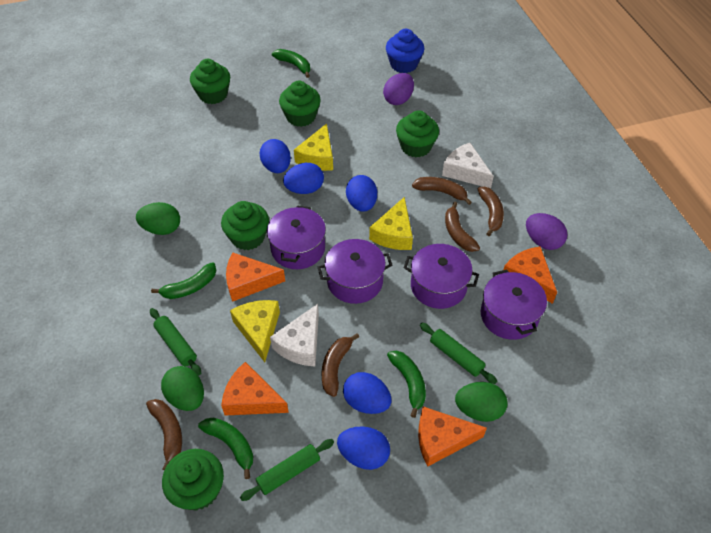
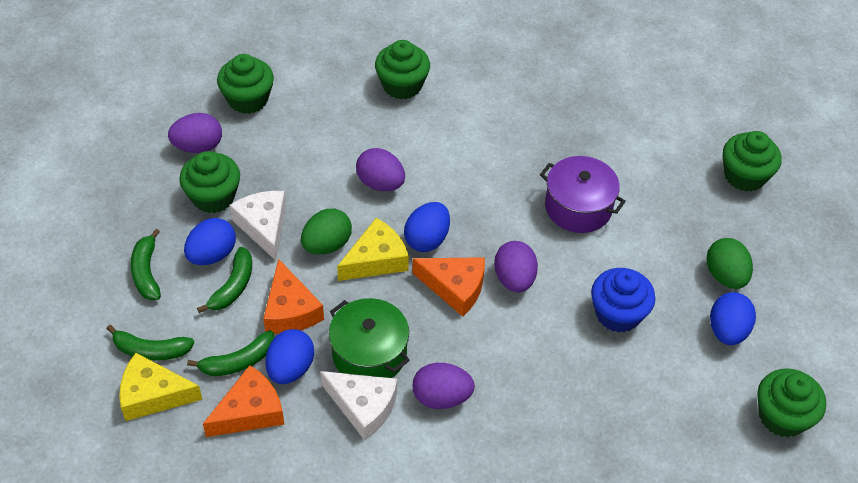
blue egg: 5 -> 4
brown banana: 5 -> 0
green egg: 3 -> 2
green pot: 0 -> 1
green rolling pin: 3 -> 0
orange cheese: 4 -> 3
purple egg: 2 -> 4
purple pot: 4 -> 1
yellow cheese: 3 -> 2

